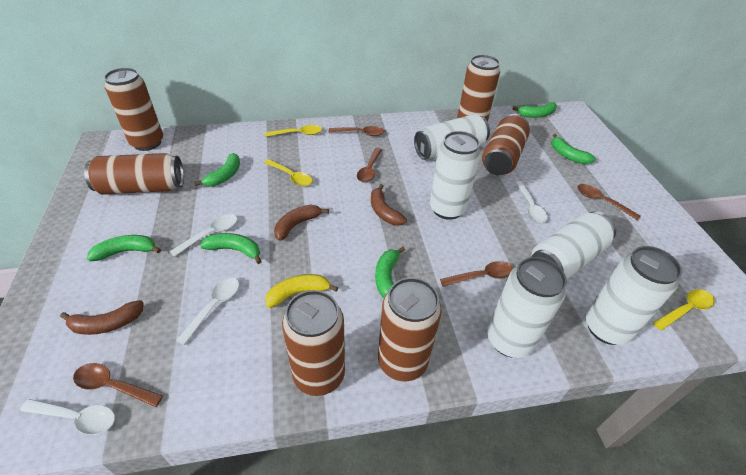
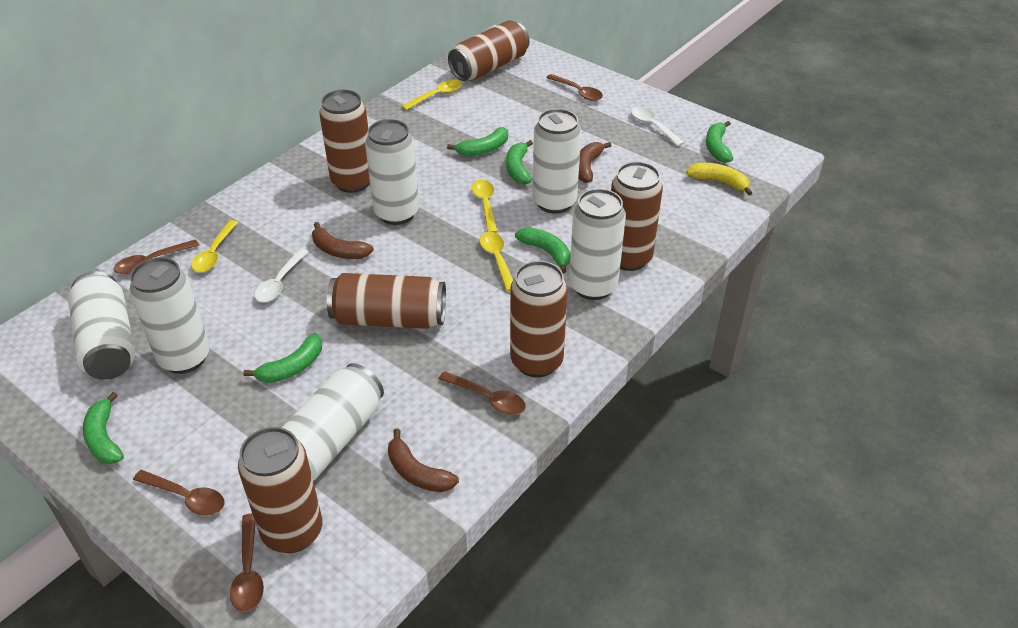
white can: 5 -> 6
white spoon: 4 -> 2
yellow spoon: 3 -> 4

